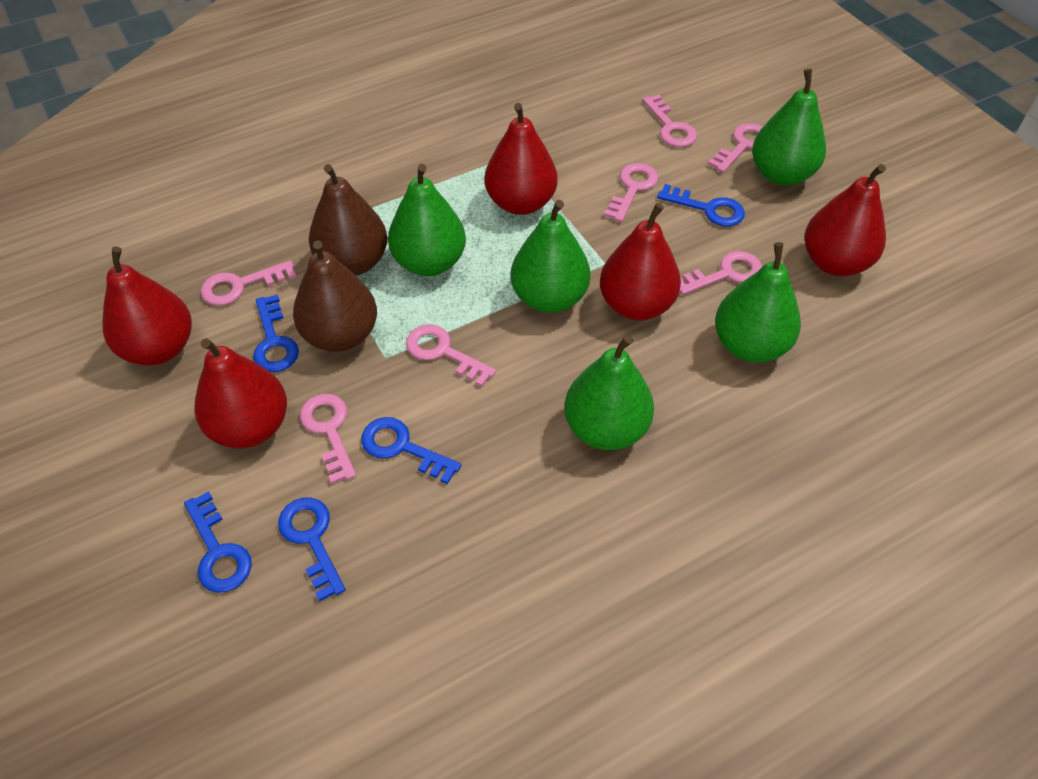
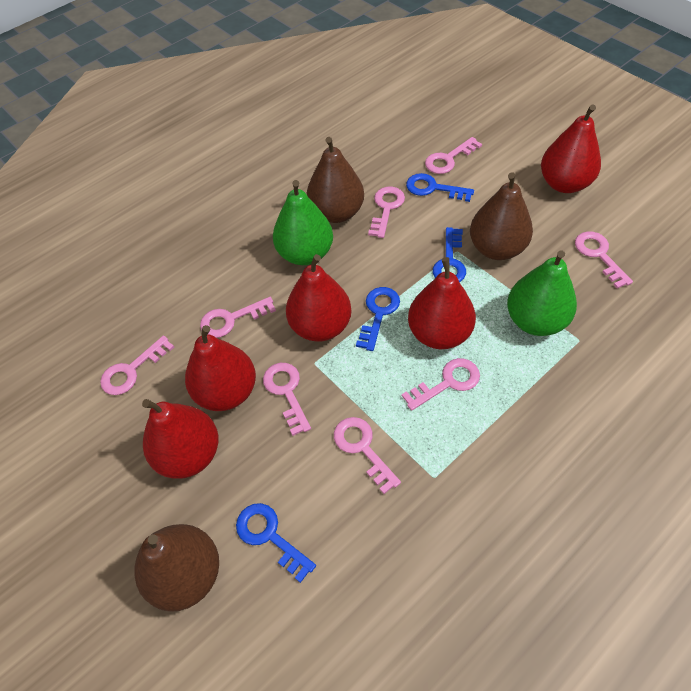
blue key: 5 -> 4
brown pear: 2 -> 3
green pear: 5 -> 2
pink key: 7 -> 8

